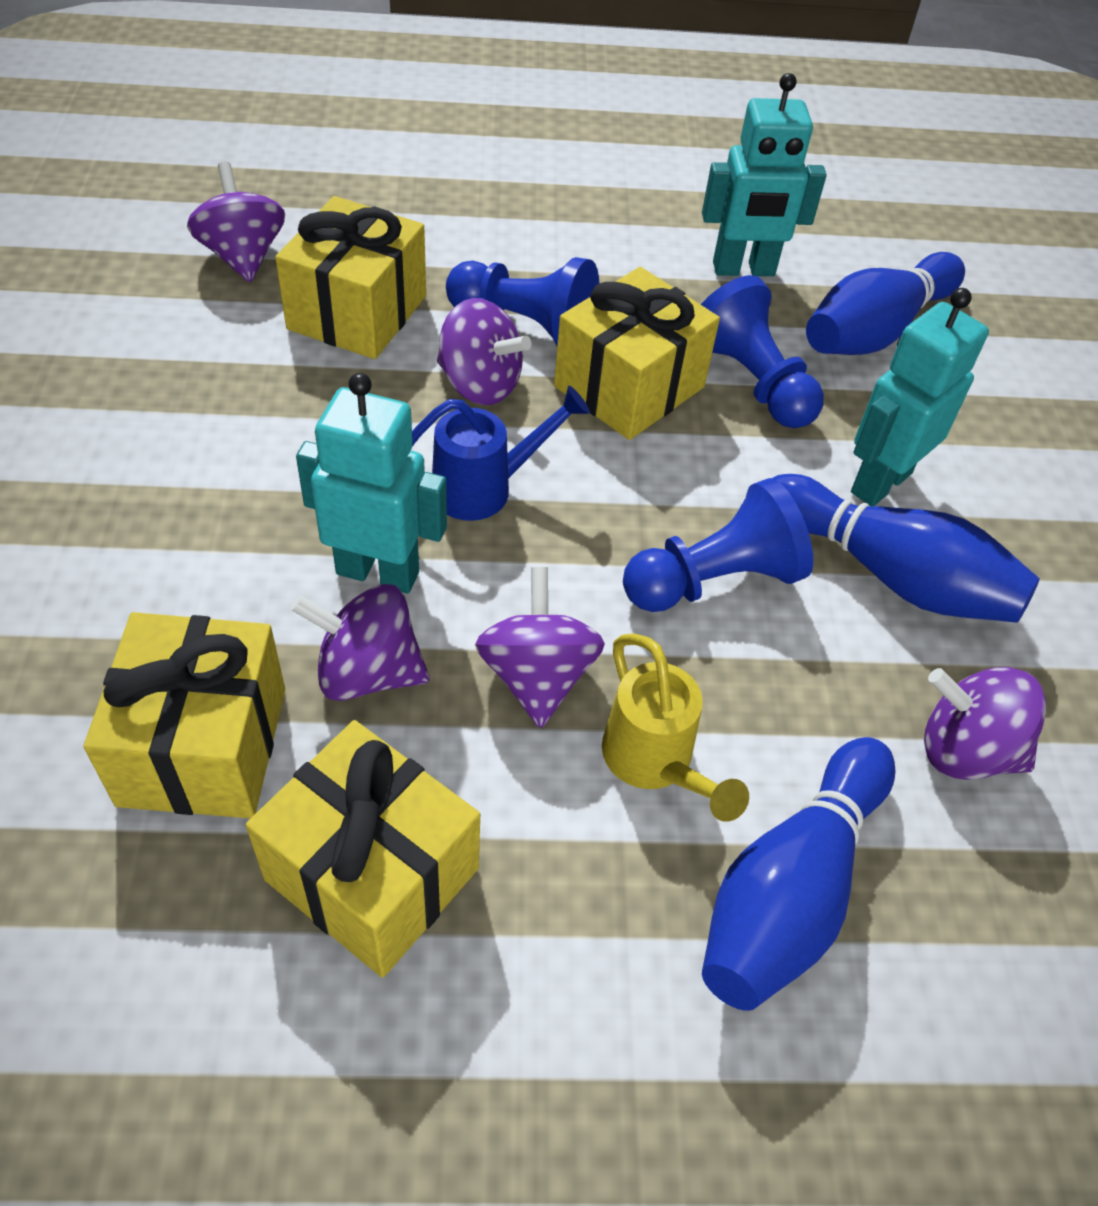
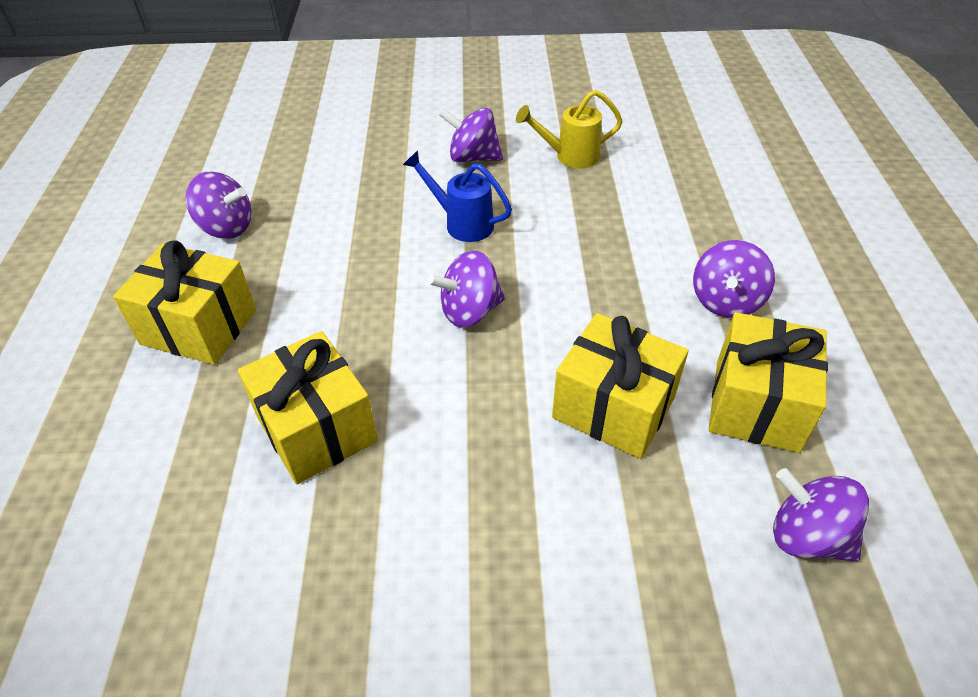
blue bowling pin: 3 -> 0
blue pawn: 3 -> 0
turquoise robot: 3 -> 0

